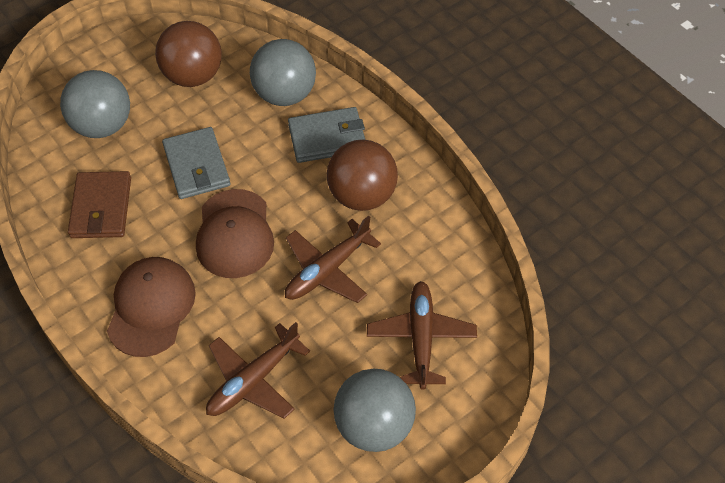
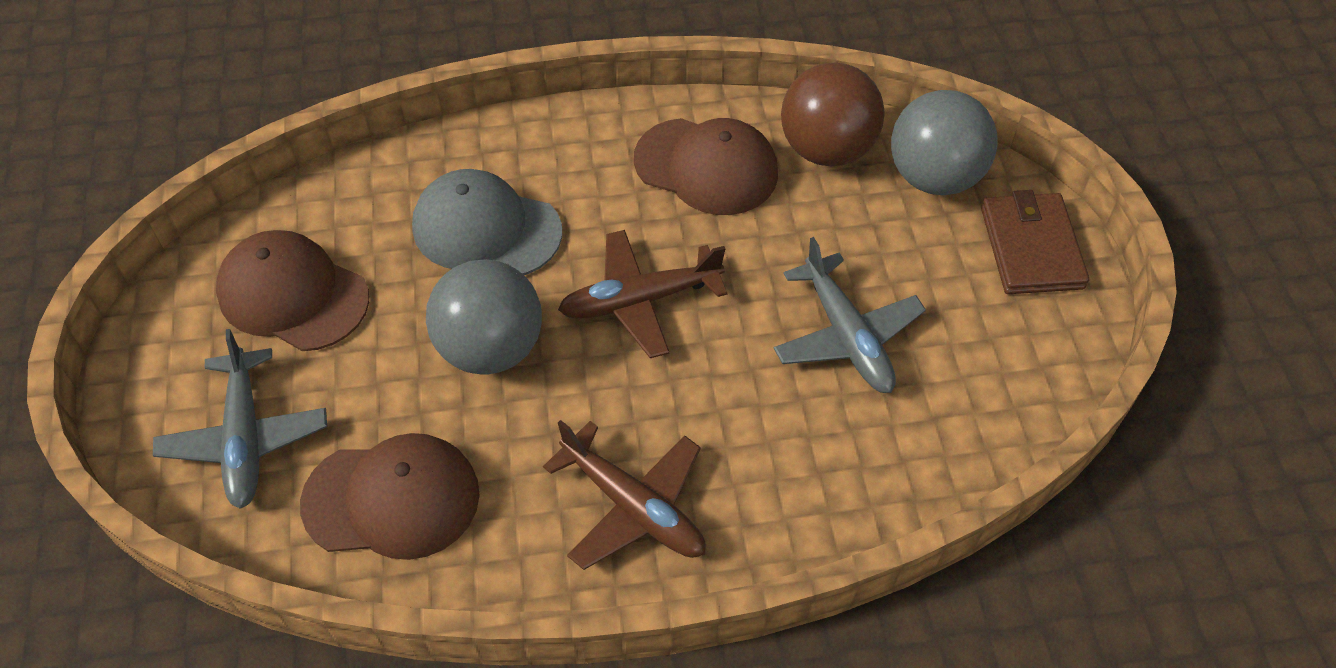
brown ball: 2 -> 1
brown cap: 2 -> 3
brown plane: 3 -> 2
grey ball: 3 -> 2
grey cap: 0 -> 1
grey plane: 0 -> 2
grey wallet: 2 -> 0

